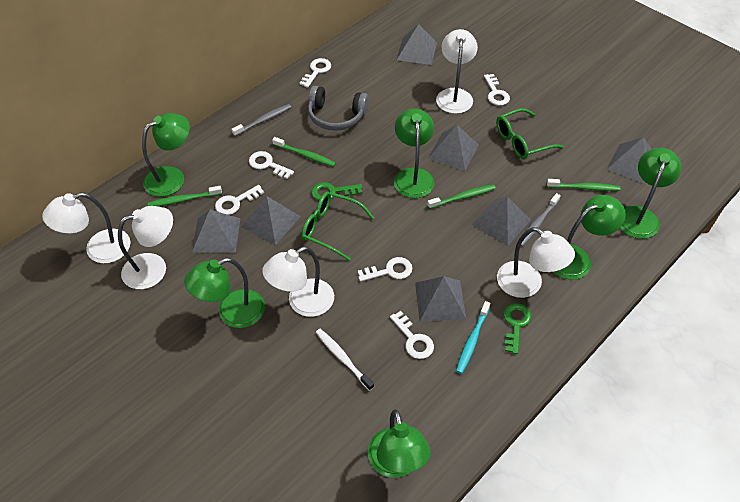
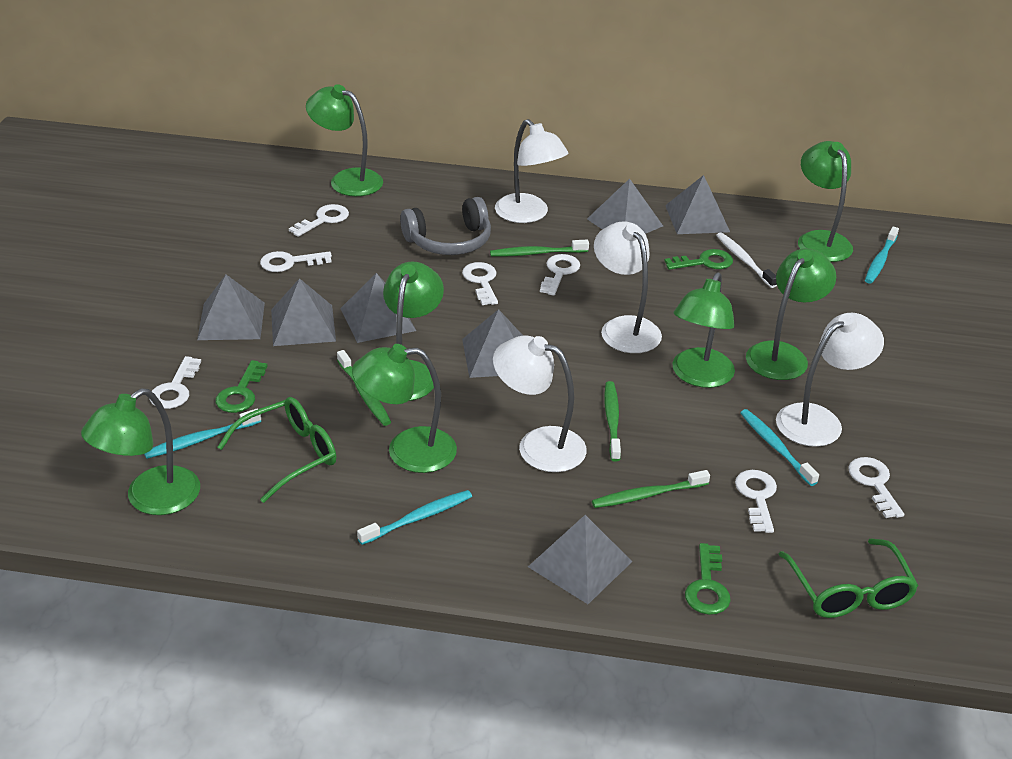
green key: 2 -> 3
green lamp: 6 -> 7
grey toothbrush: 2 -> 0
turquoise toothbrush: 1 -> 4
white key: 6 -> 7
white lamp: 5 -> 4

